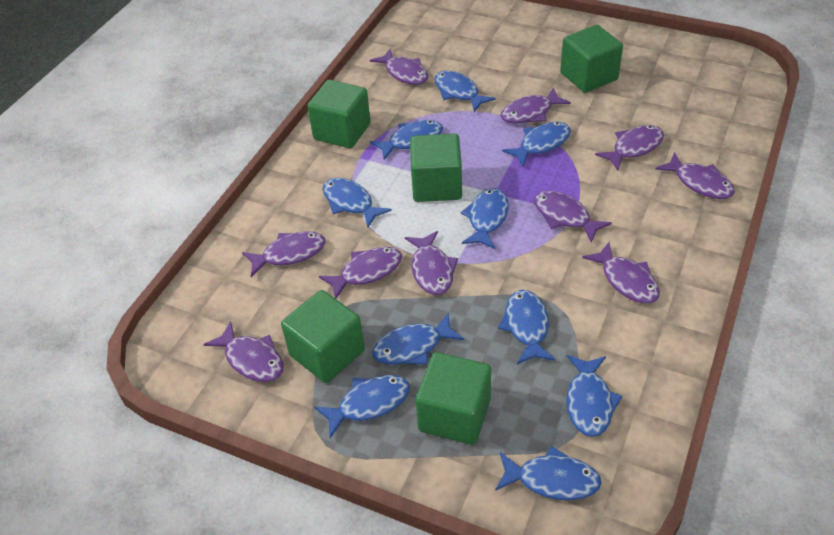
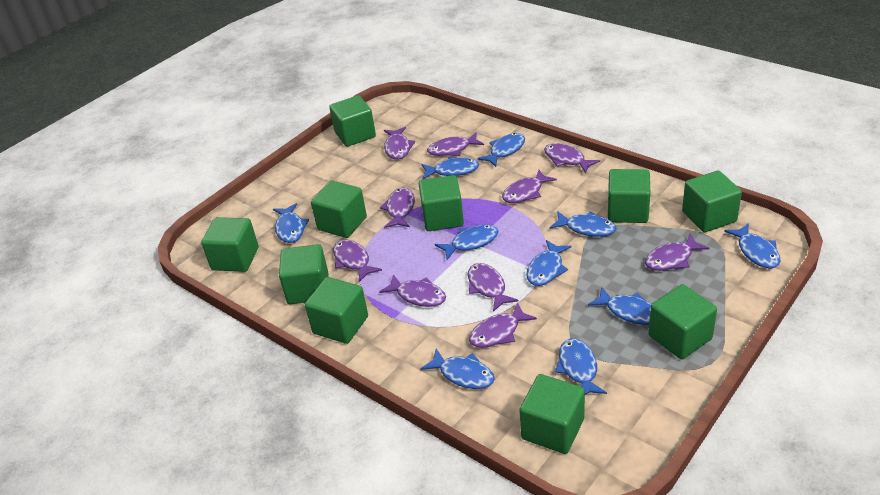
green cube: 5 -> 10

